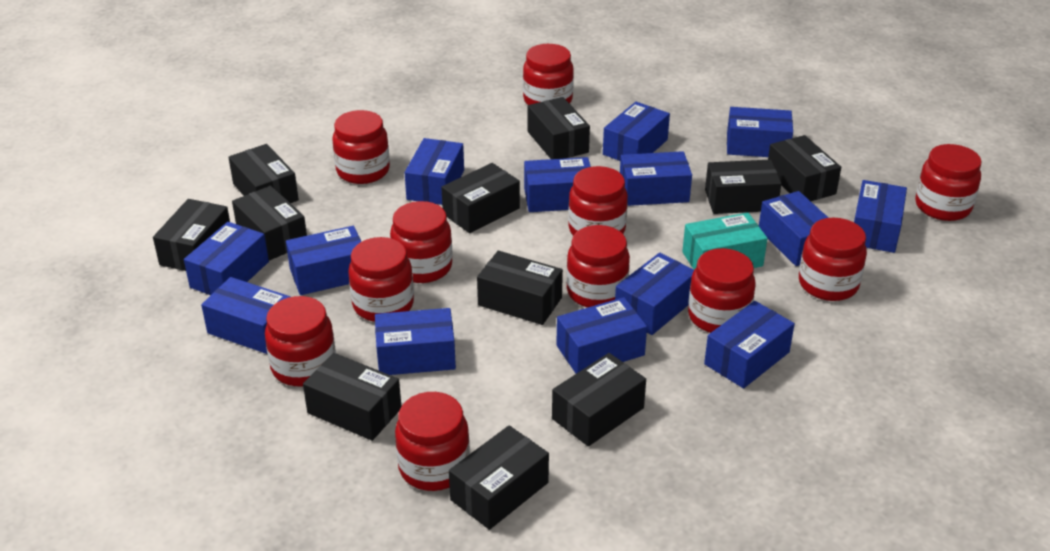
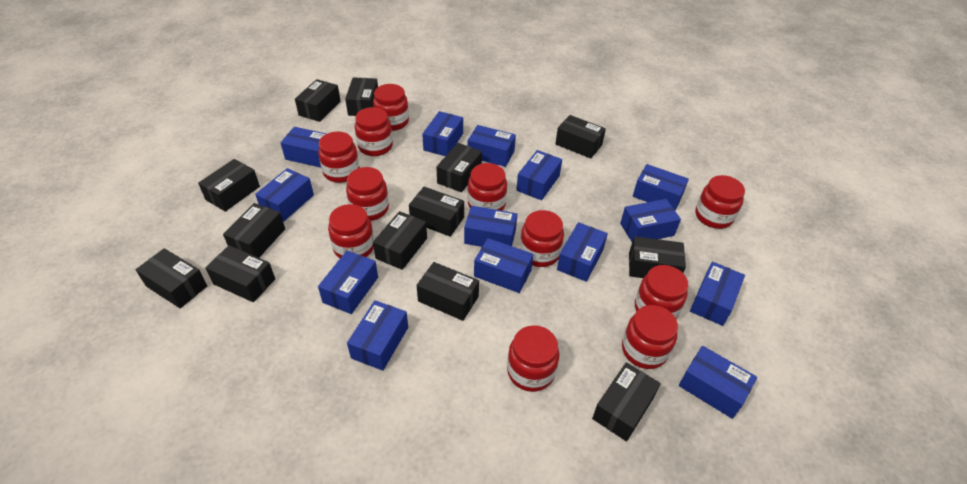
black box: 11 -> 13
turquoise box: 1 -> 0

